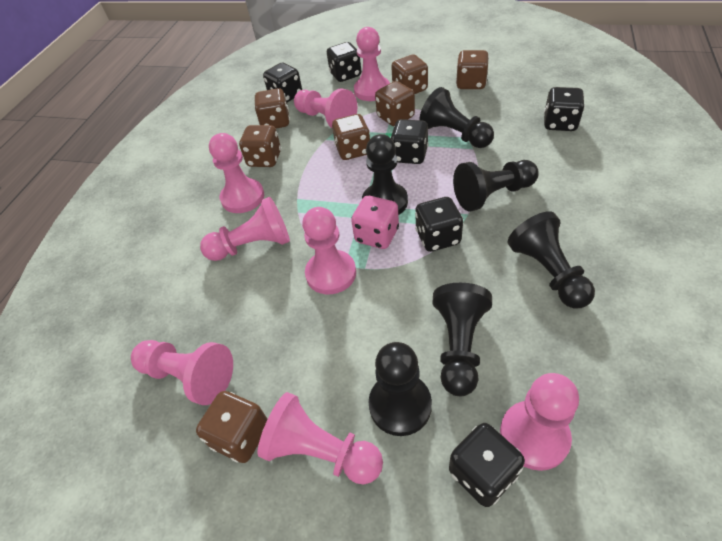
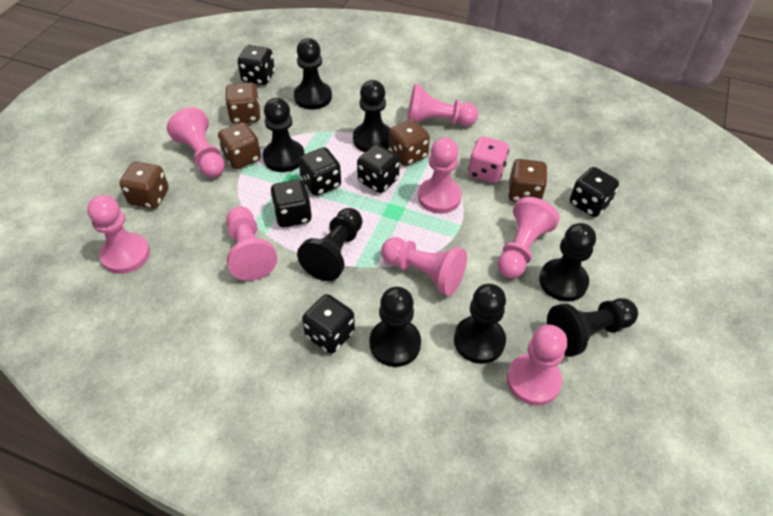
black pawn: 6 -> 8
brown dice: 7 -> 5

